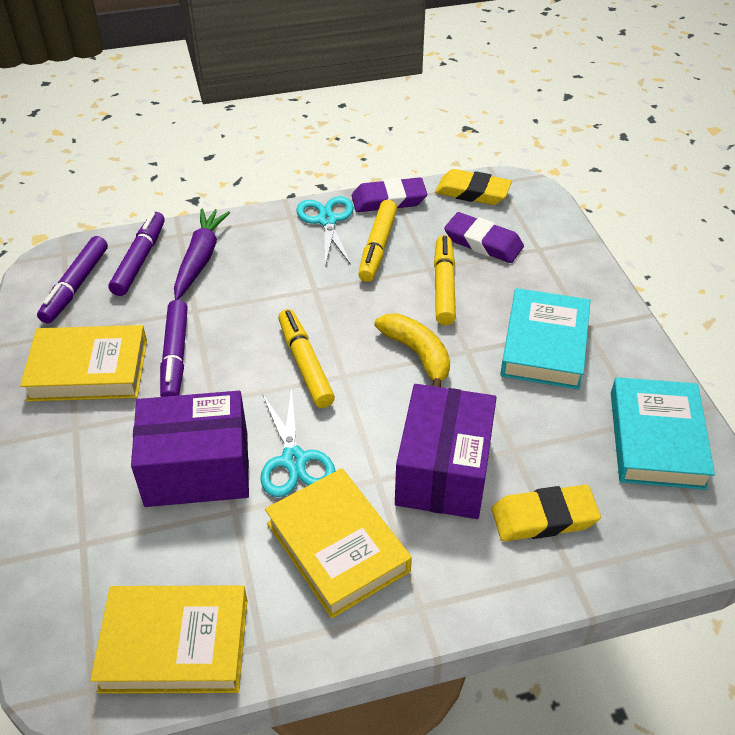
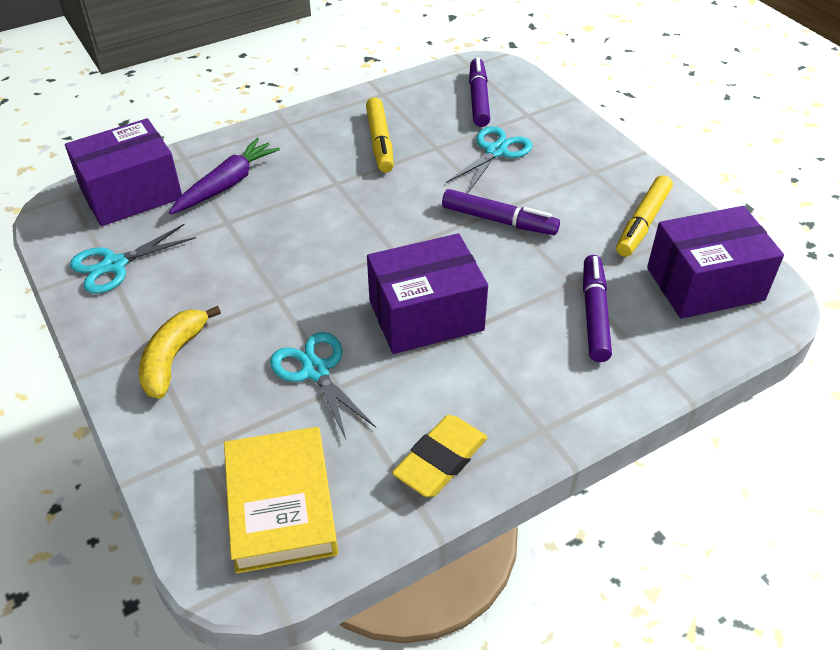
purple box: 2 -> 3
purple eraser: 2 -> 0
turquoise book: 2 -> 0
turquoise scissors: 2 -> 3
yellow book: 3 -> 1
yellow eraser: 2 -> 1
yellow marker: 3 -> 2

